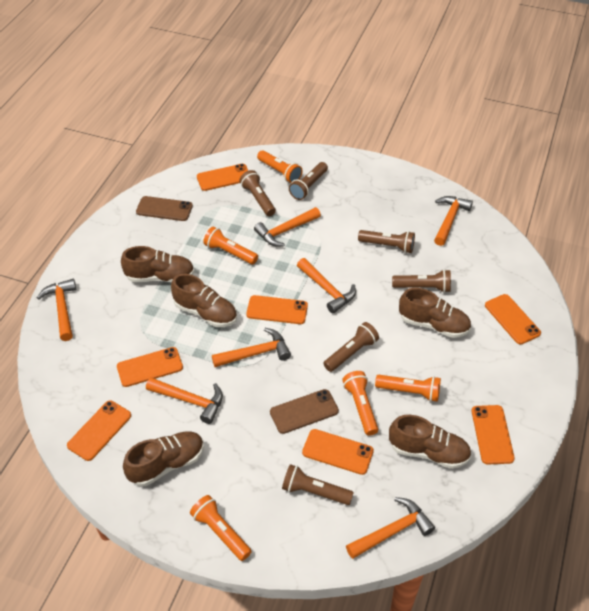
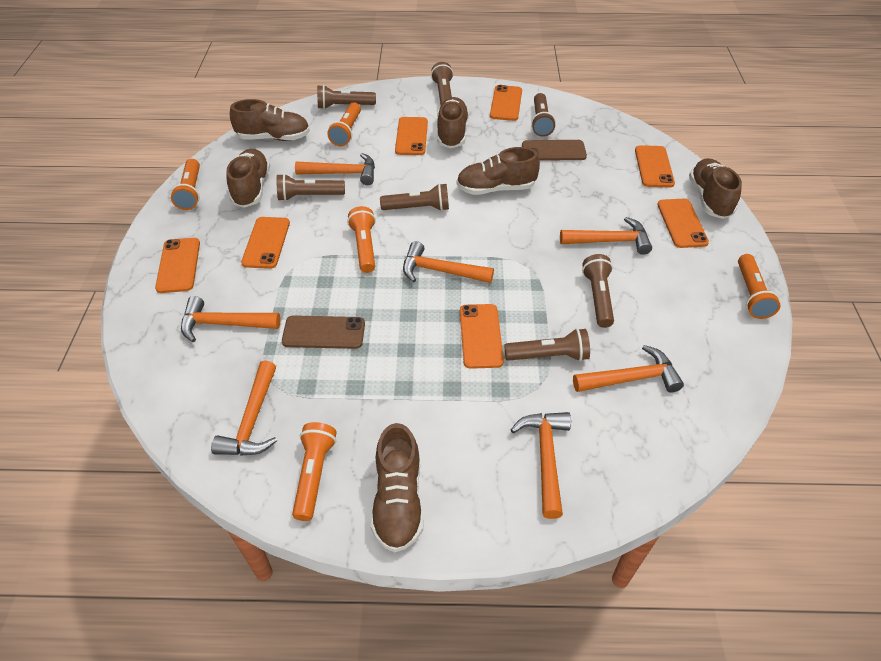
brown flashlight: 6 -> 7
brown shoe: 5 -> 6

